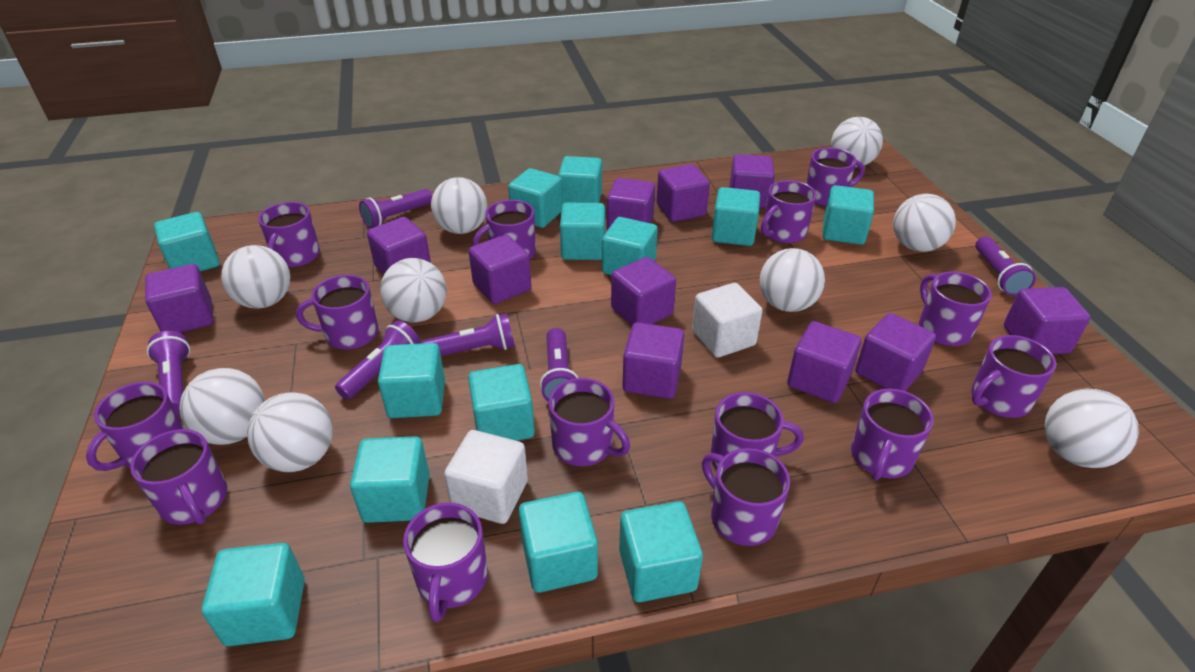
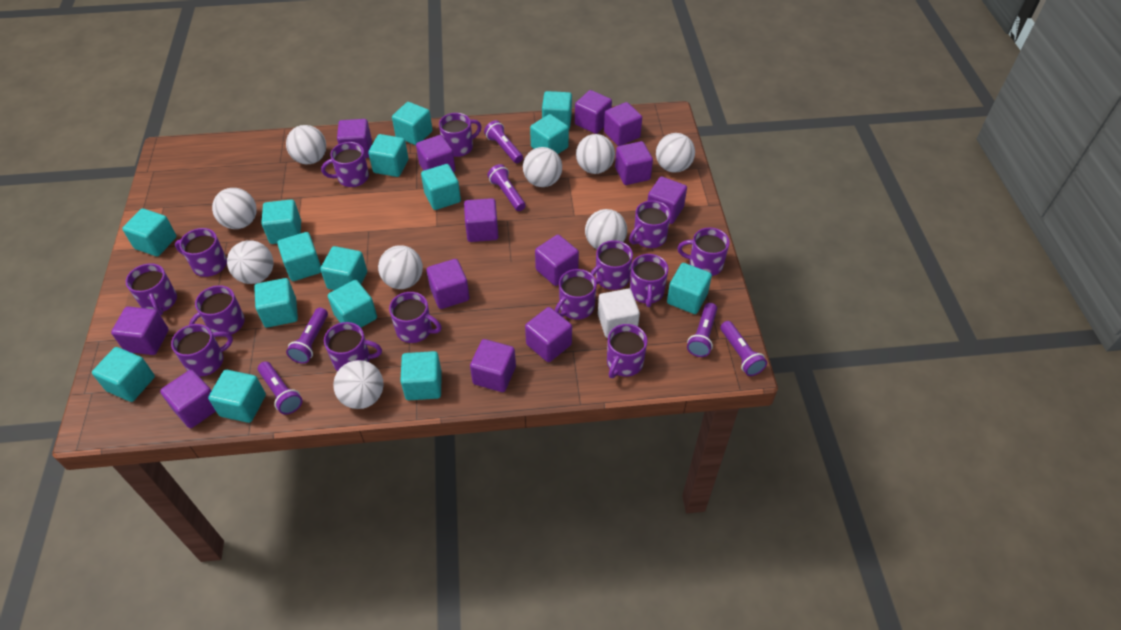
purple cube: 11 -> 13
turquoise cube: 13 -> 15
white cube: 2 -> 1

